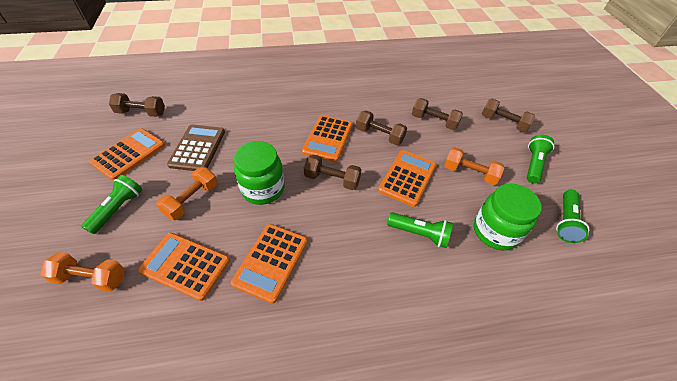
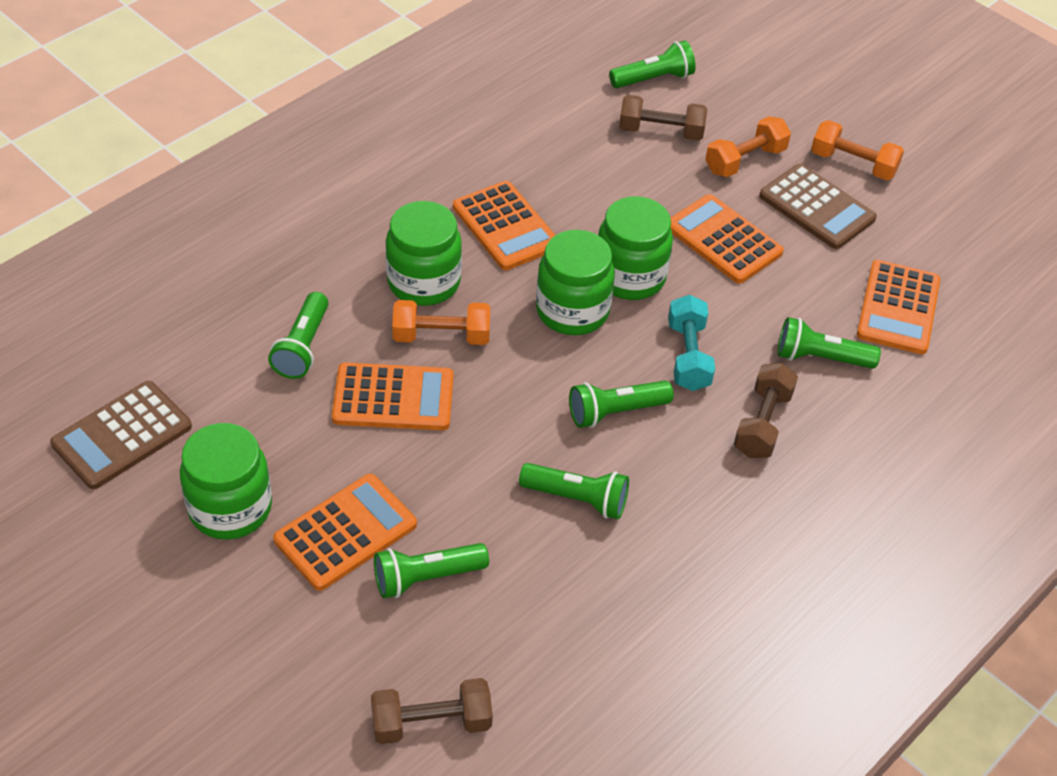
brown calculator: 1 -> 2
brown dumbbell: 5 -> 3
green flashlight: 4 -> 6
green jar: 2 -> 4
turquoise dumbbell: 0 -> 1

